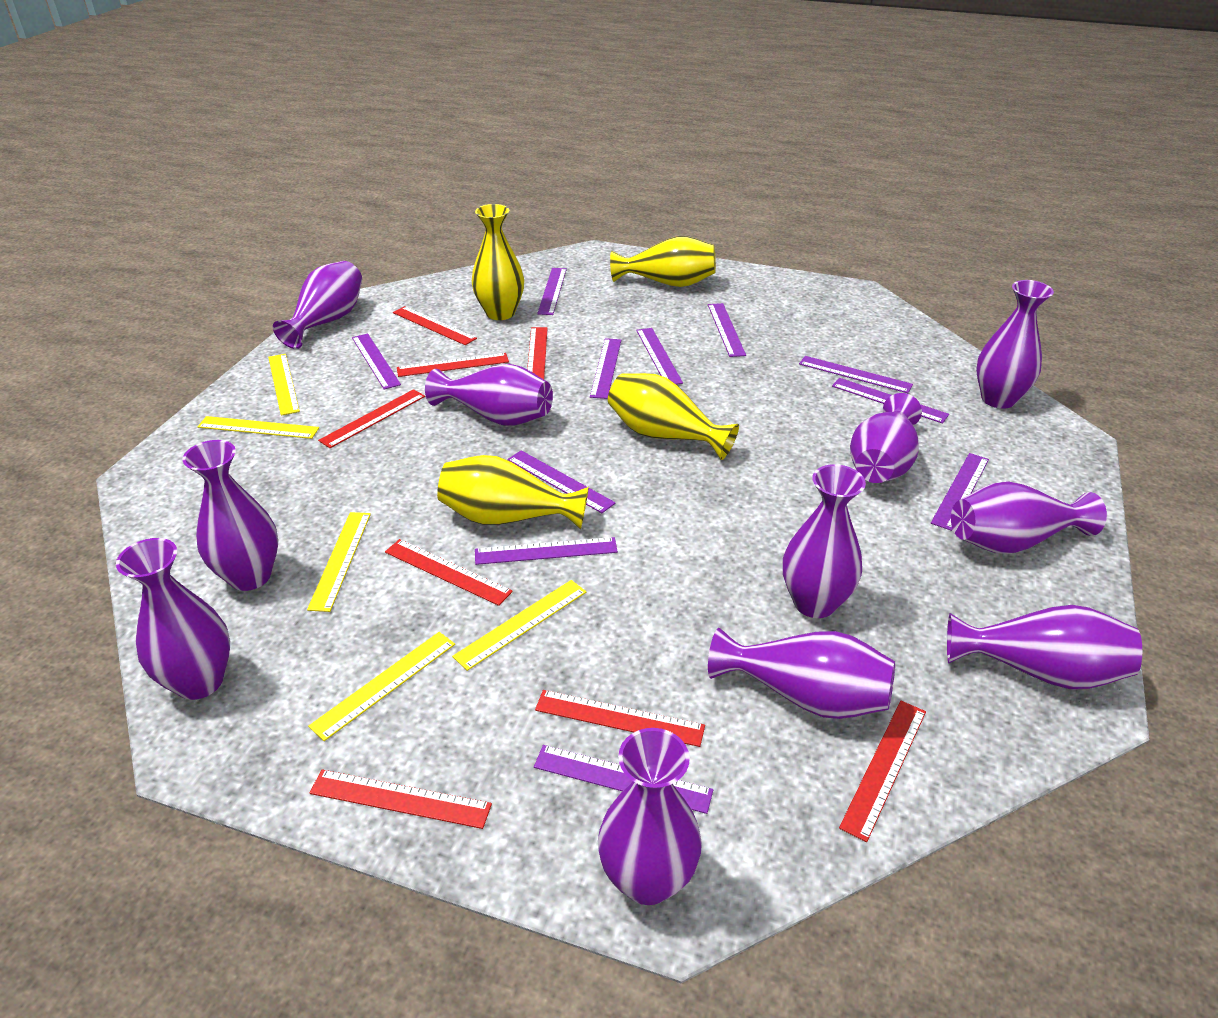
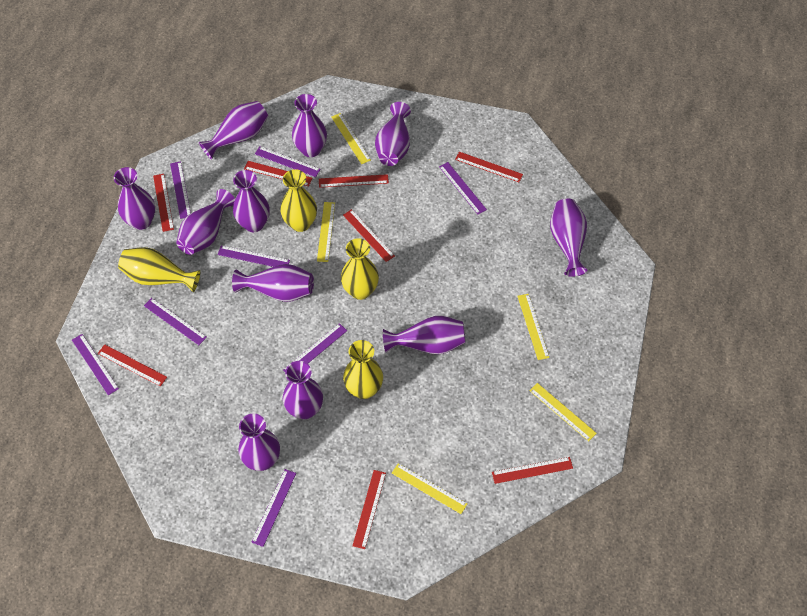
purple ruler: 11 -> 8

